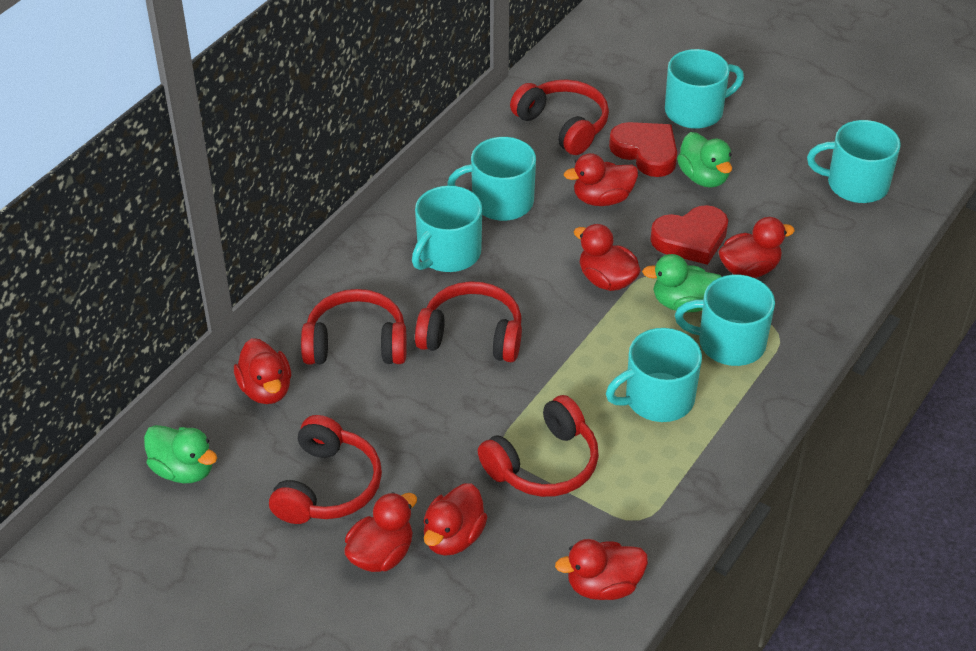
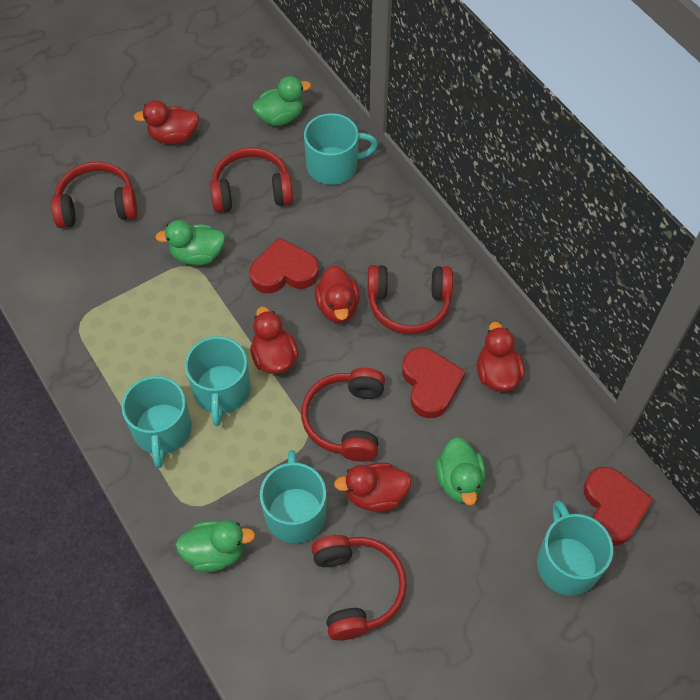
green duck: 3 -> 4
red duck: 7 -> 5
red heart: 2 -> 3
turquoise mug: 6 -> 5

